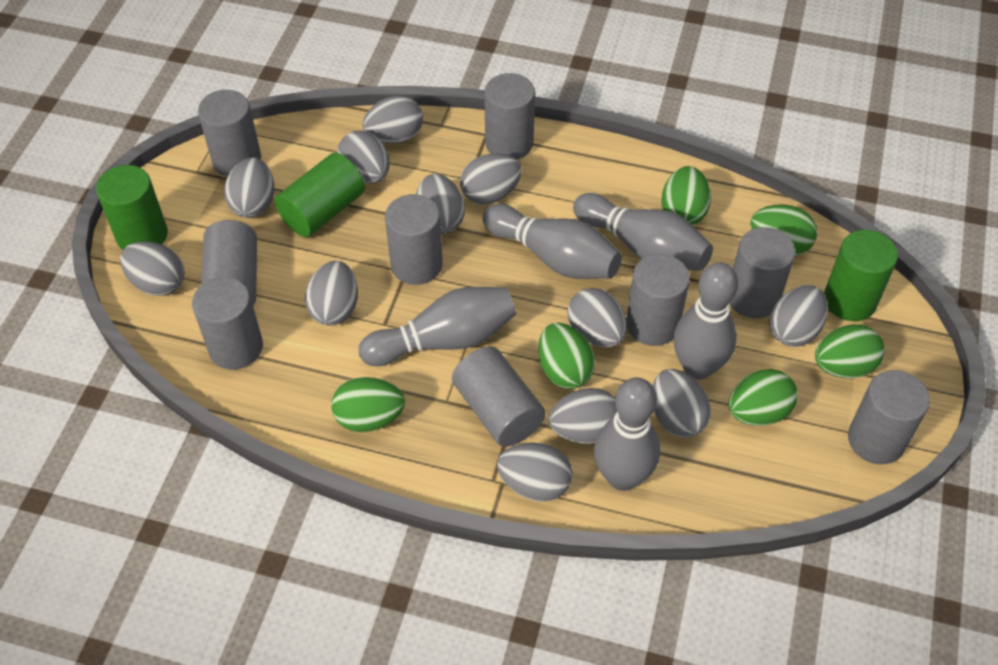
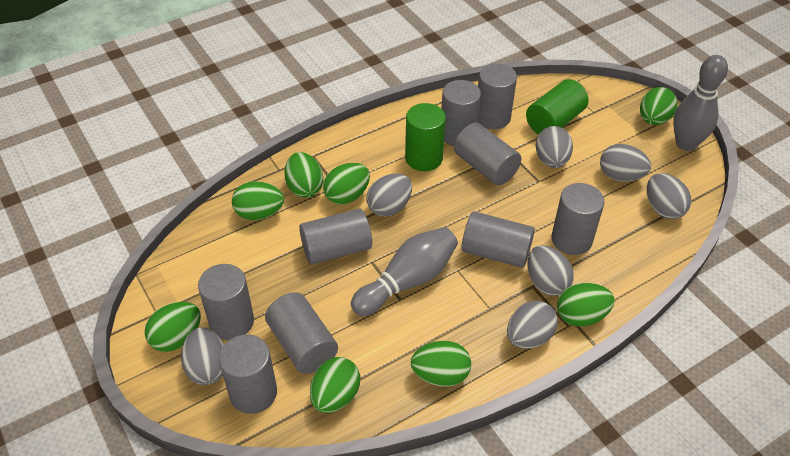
green cylinder: 3 -> 2
green egg: 6 -> 8
grey bowling pin: 5 -> 2
grey egg: 12 -> 7

